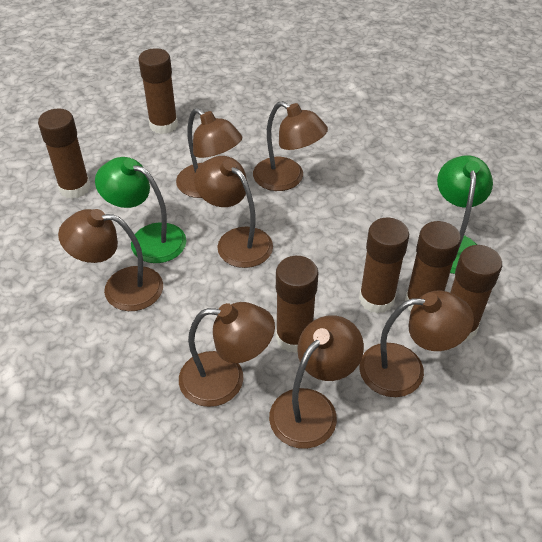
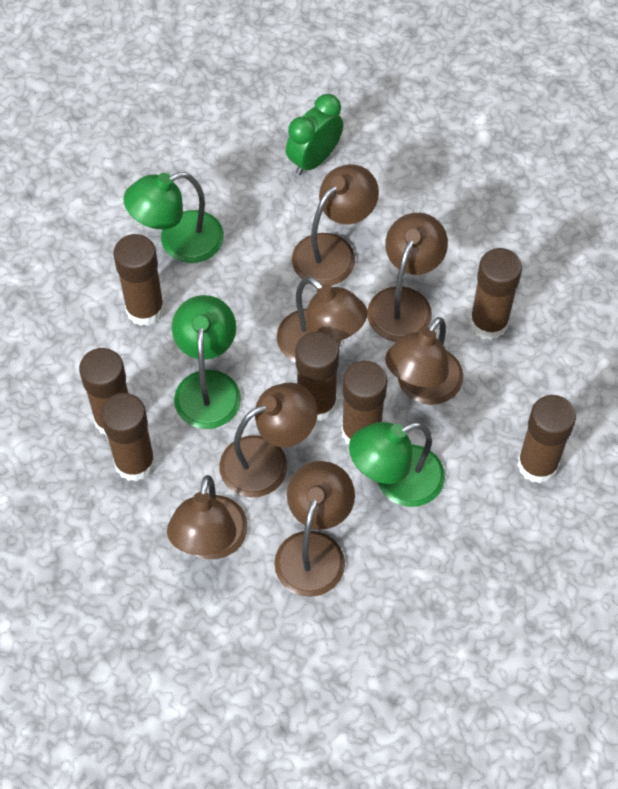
brown glue stick: 6 -> 7
green clock: 0 -> 1
green lamp: 2 -> 3

